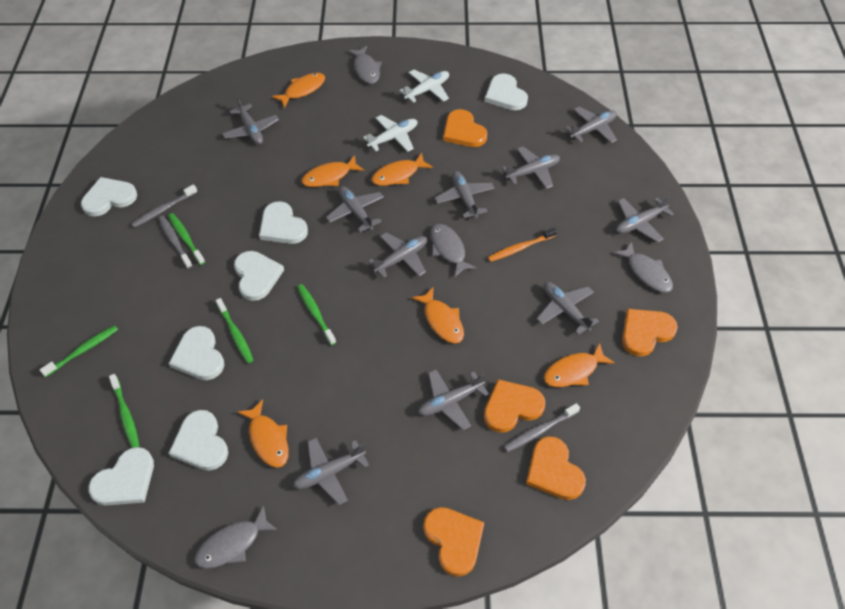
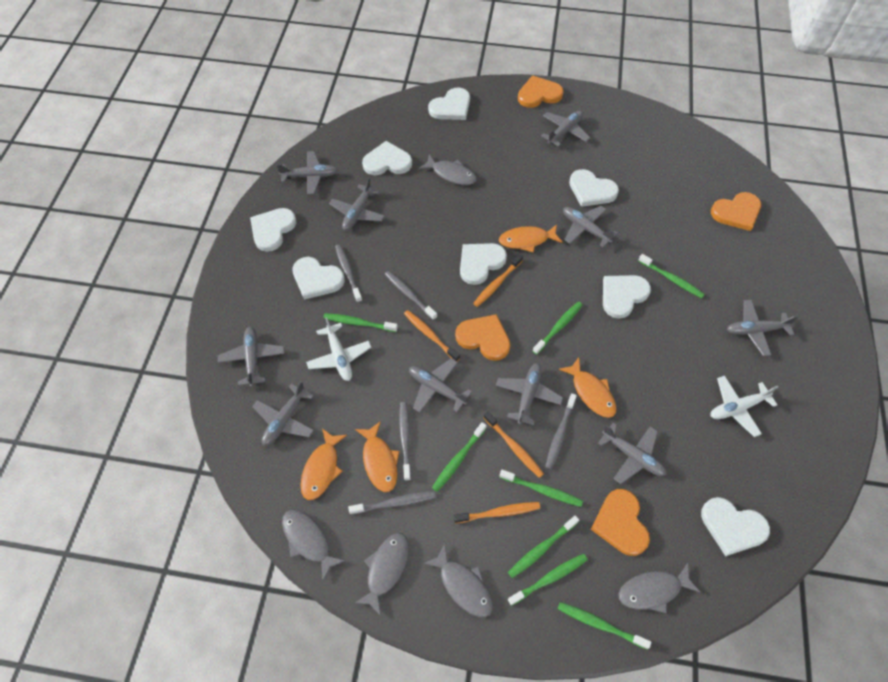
green toothbrush: 5 -> 8
grey fish: 4 -> 5
grey toothbrush: 3 -> 5
orange fish: 6 -> 4
orange heart: 5 -> 4
orange toothbrush: 1 -> 4
white heart: 7 -> 8

